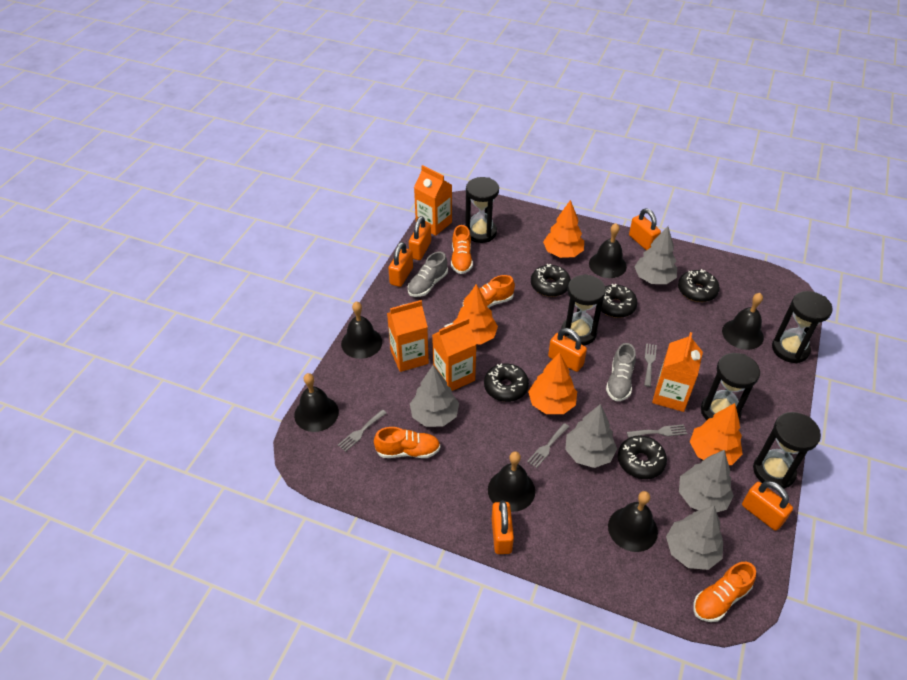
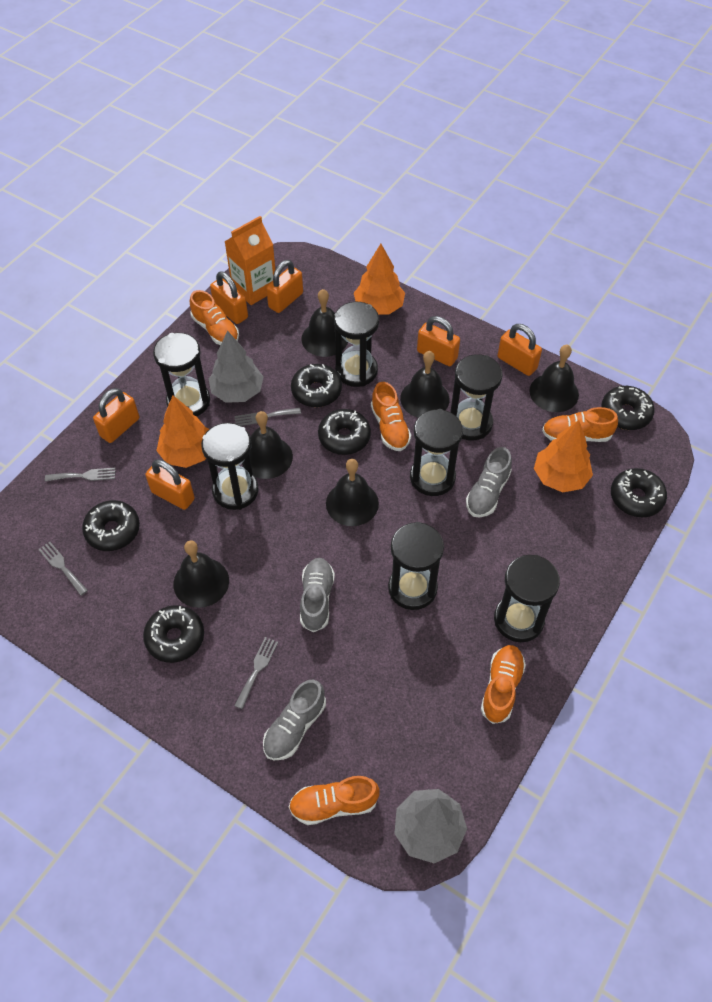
black donut: 5 -> 6
black hourglass: 5 -> 7
grey shoe: 2 -> 3
grey tree: 5 -> 2
orange carton: 4 -> 1
orange shoe: 4 -> 5
orange tree: 4 -> 3

